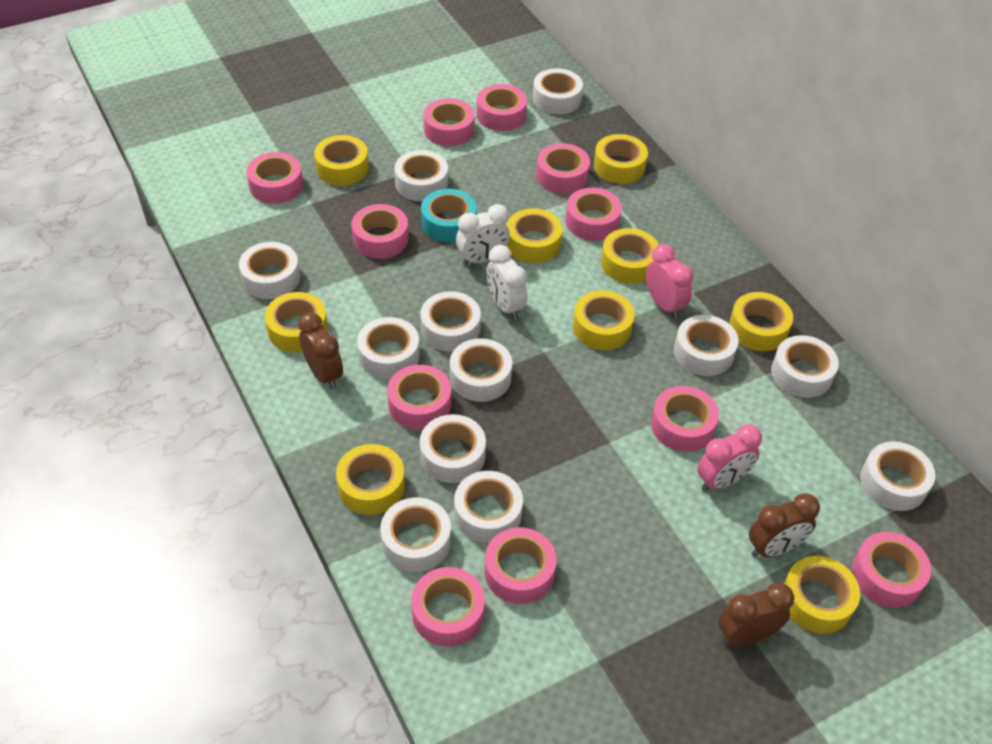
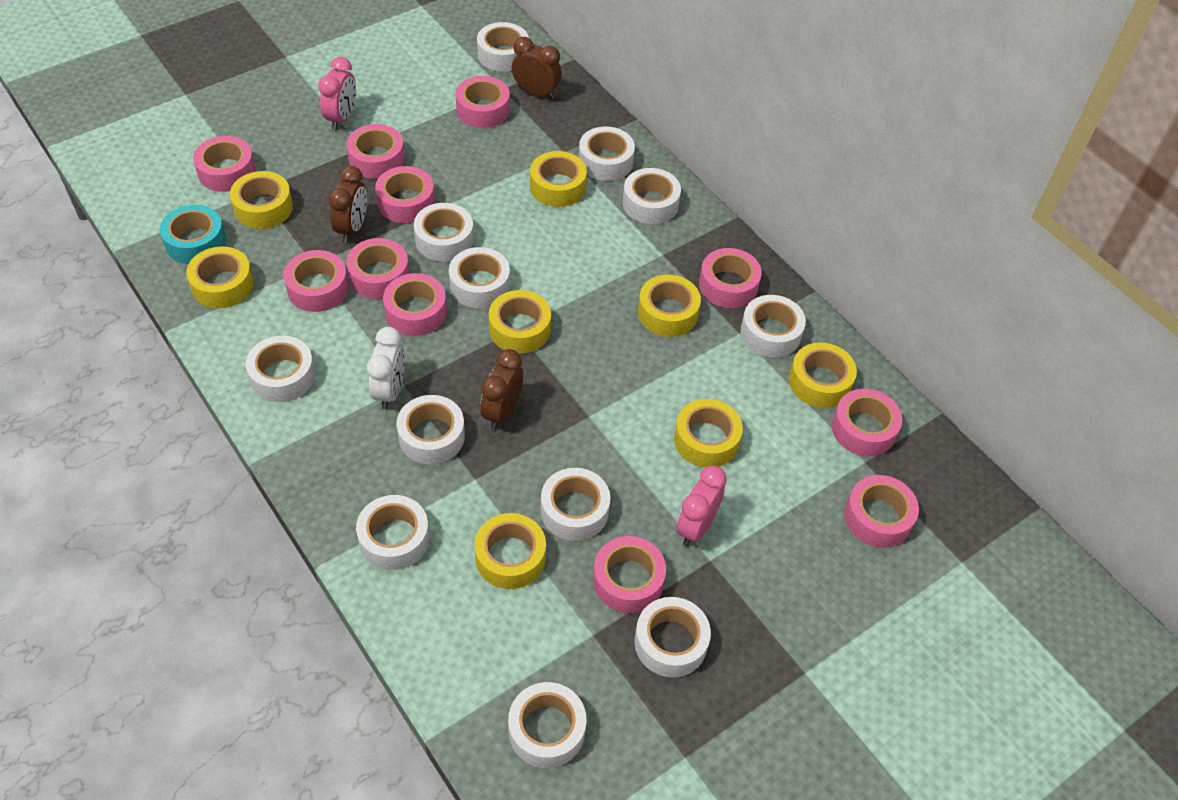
white clock: 2 -> 1
yellow tape: 9 -> 8

